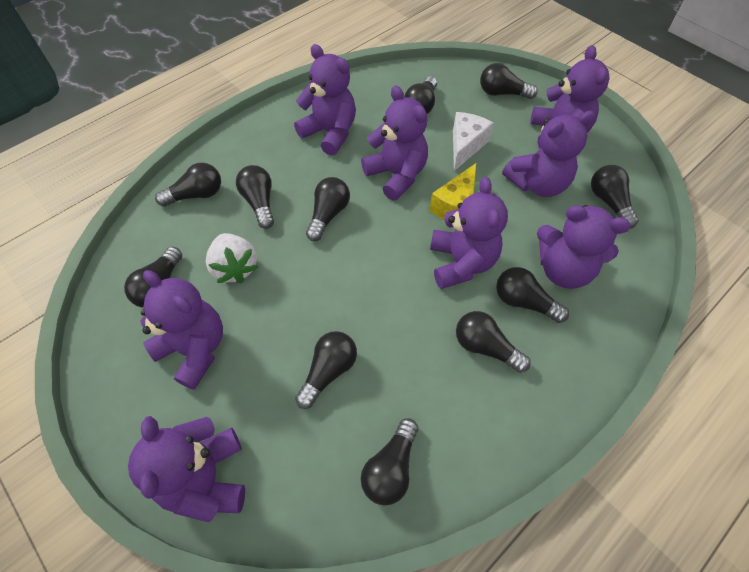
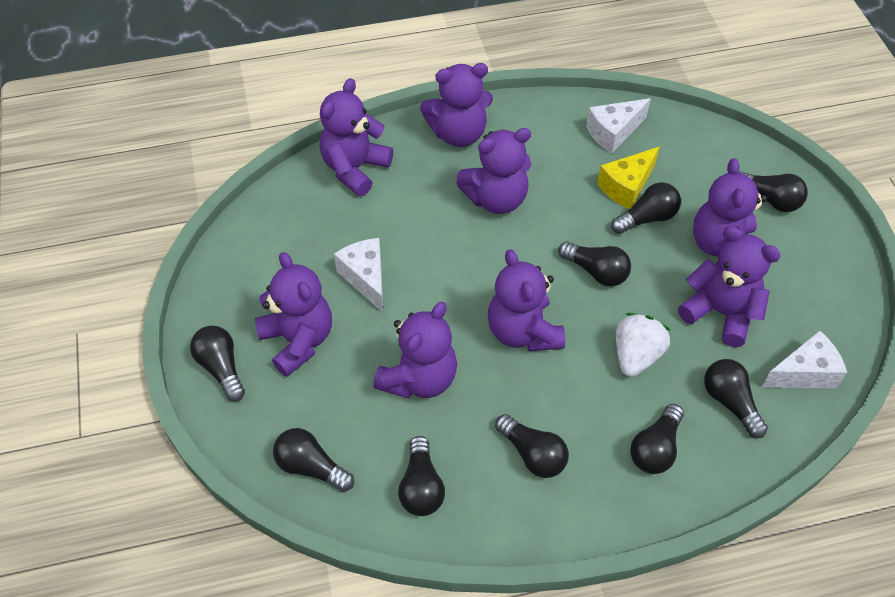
black light bulb: 11 -> 9
white cheese: 1 -> 3

